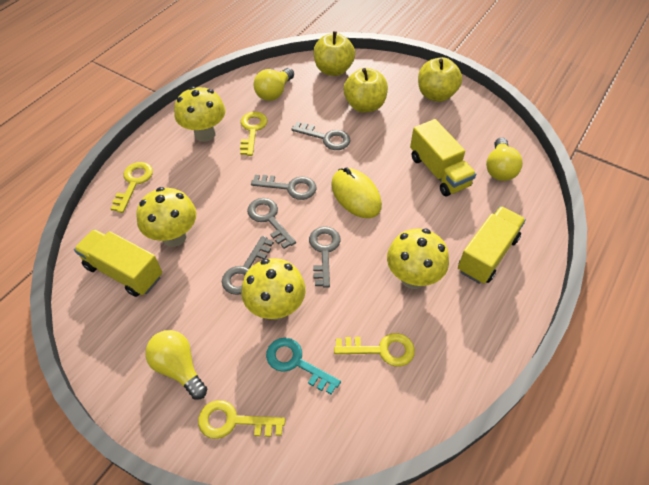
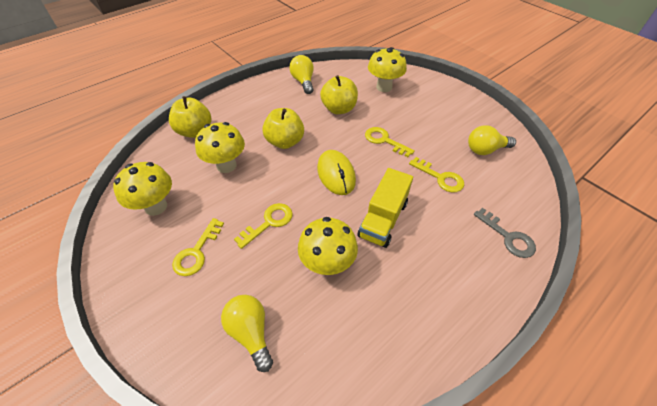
grey key: 5 -> 1
turquoise key: 1 -> 0
yellow truck: 3 -> 1

